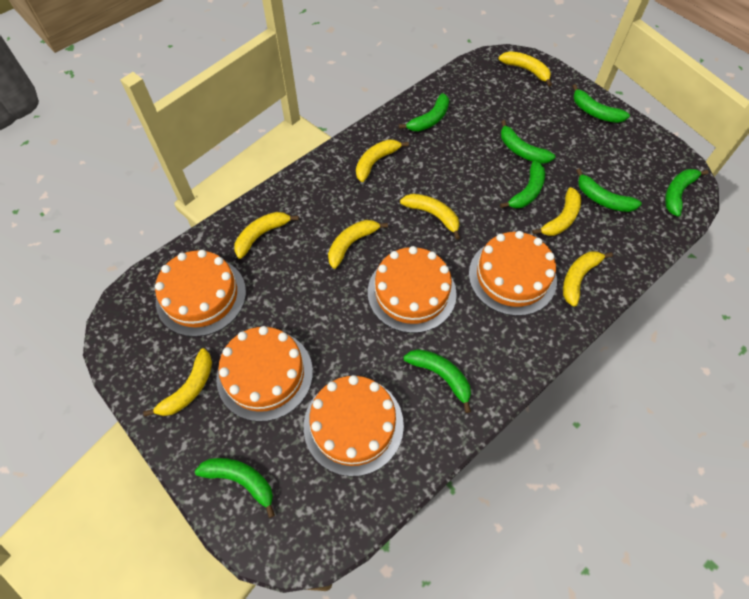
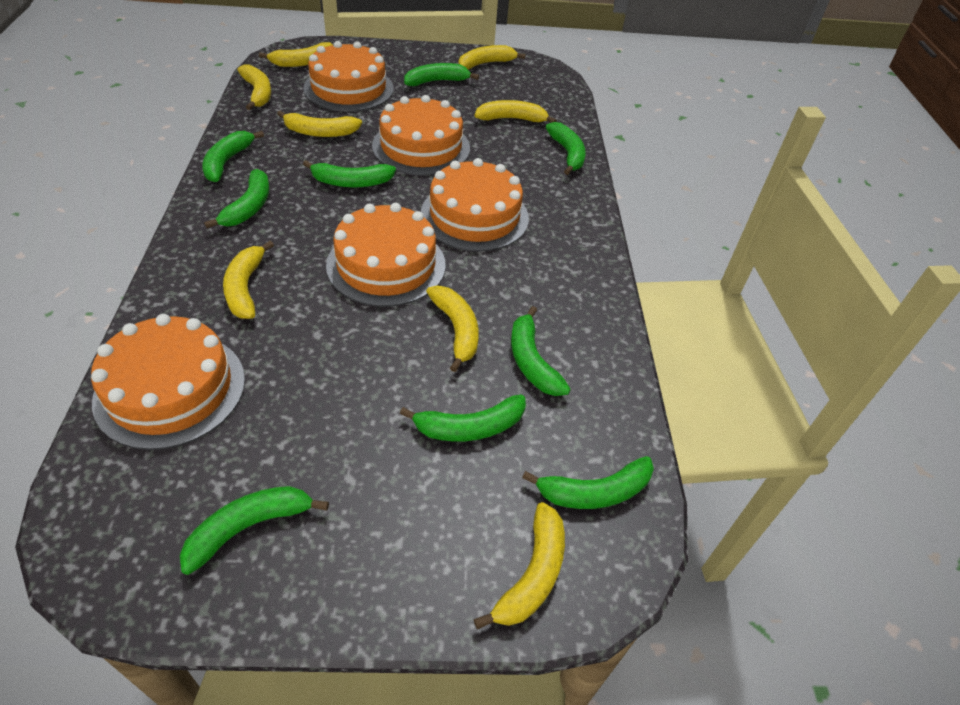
green banana: 8 -> 9

